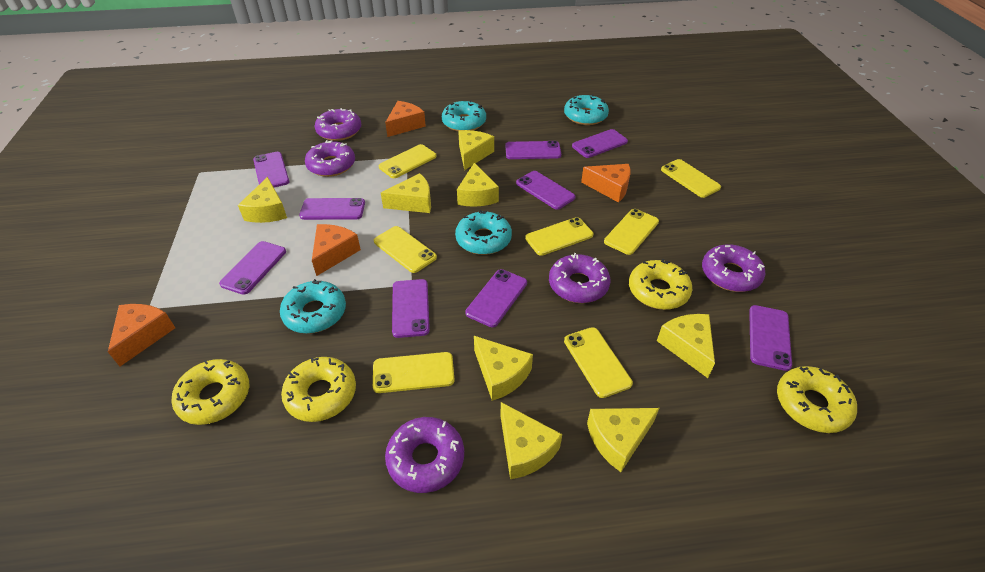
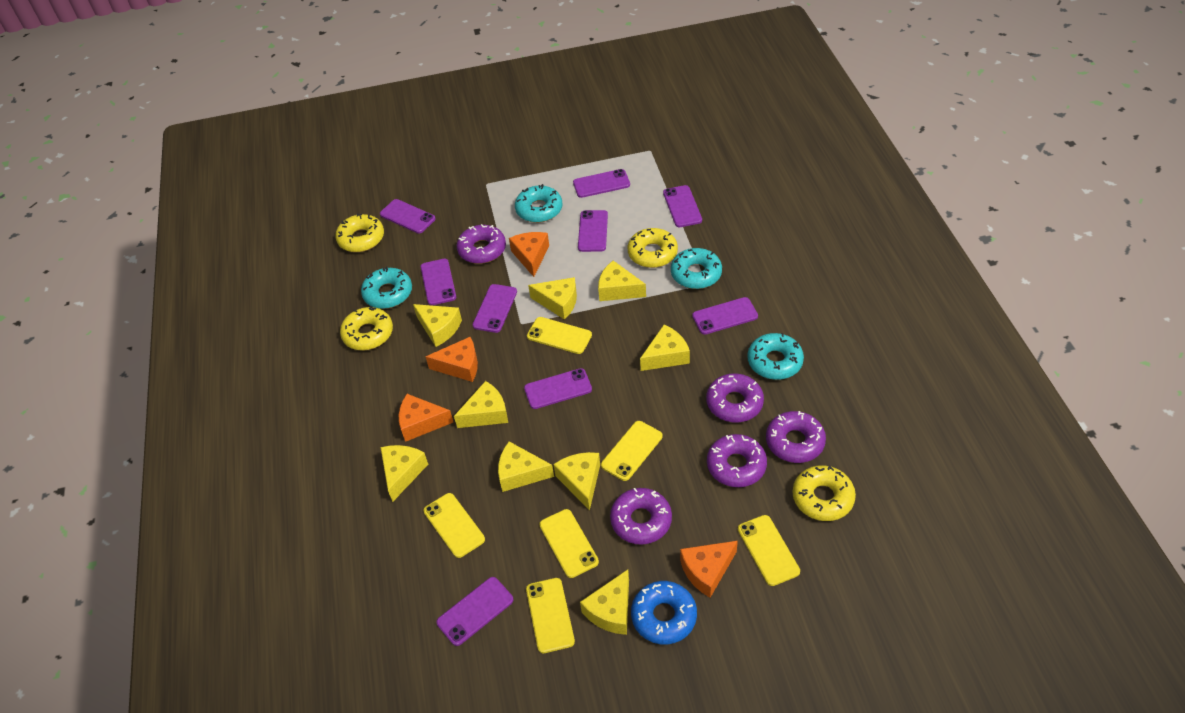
blue donut: 0 -> 1
yellow cheese: 8 -> 9
yellow phone: 7 -> 6

